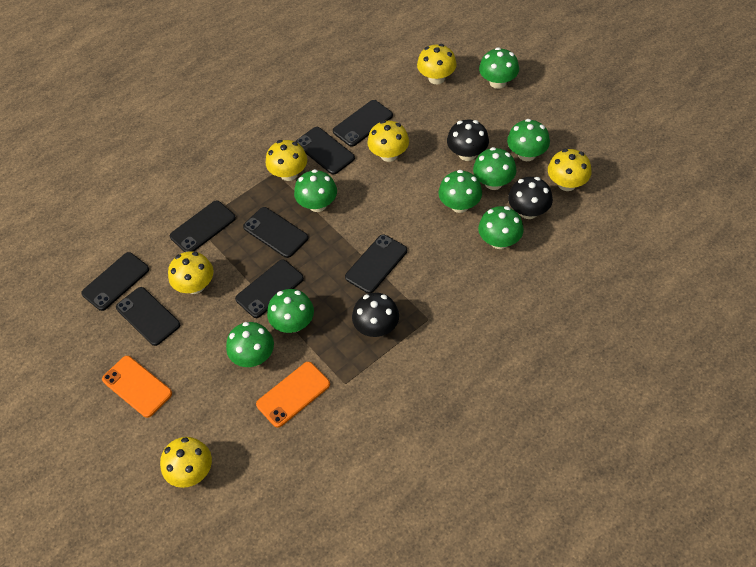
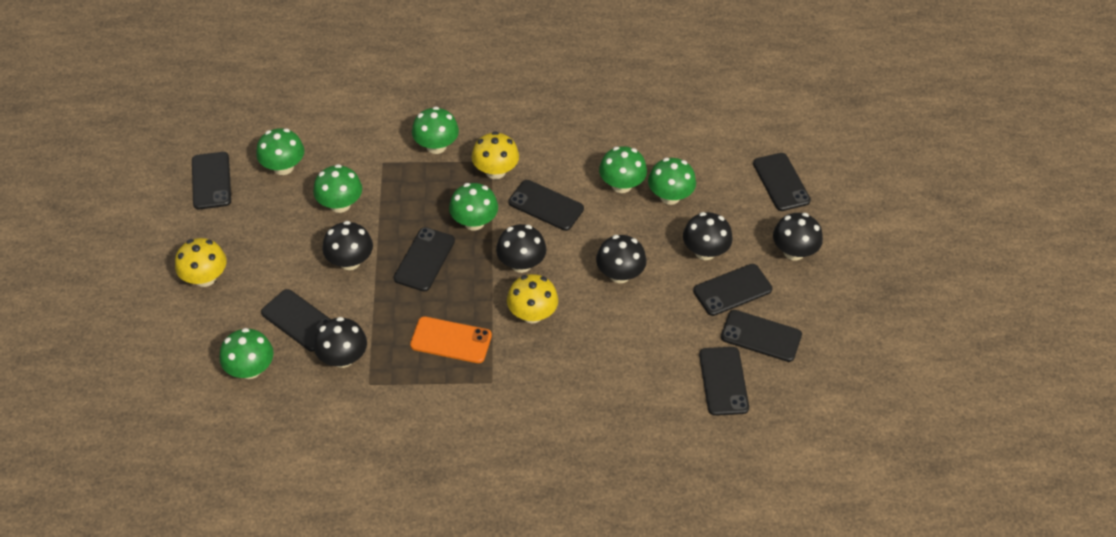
black mushroom: 3 -> 6
green mushroom: 8 -> 7
orange phone: 2 -> 1
yellow mushroom: 6 -> 3

